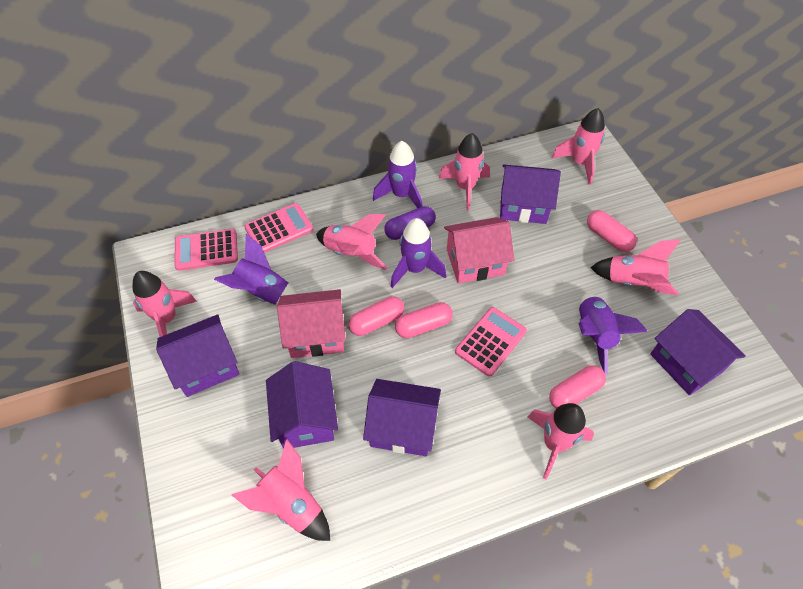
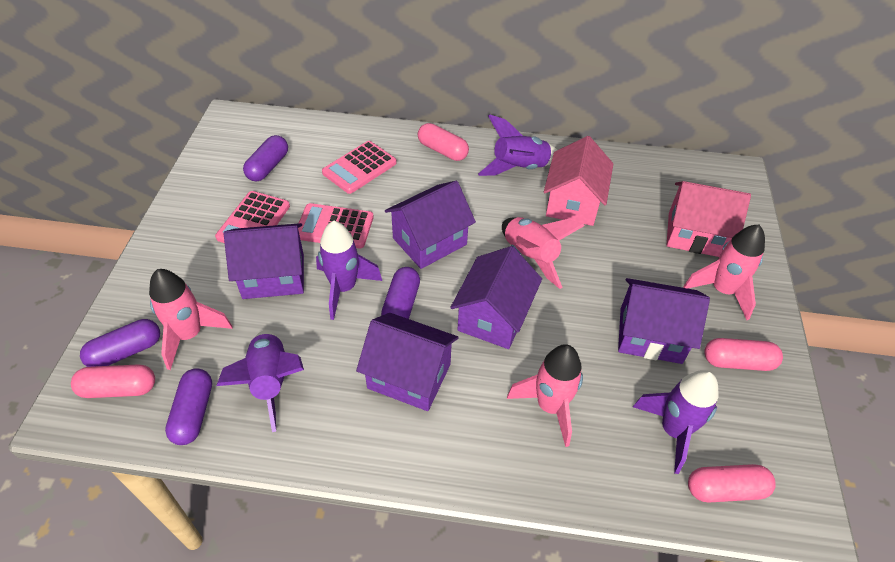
pink rocket: 7 -> 4
purple capsule: 1 -> 4

